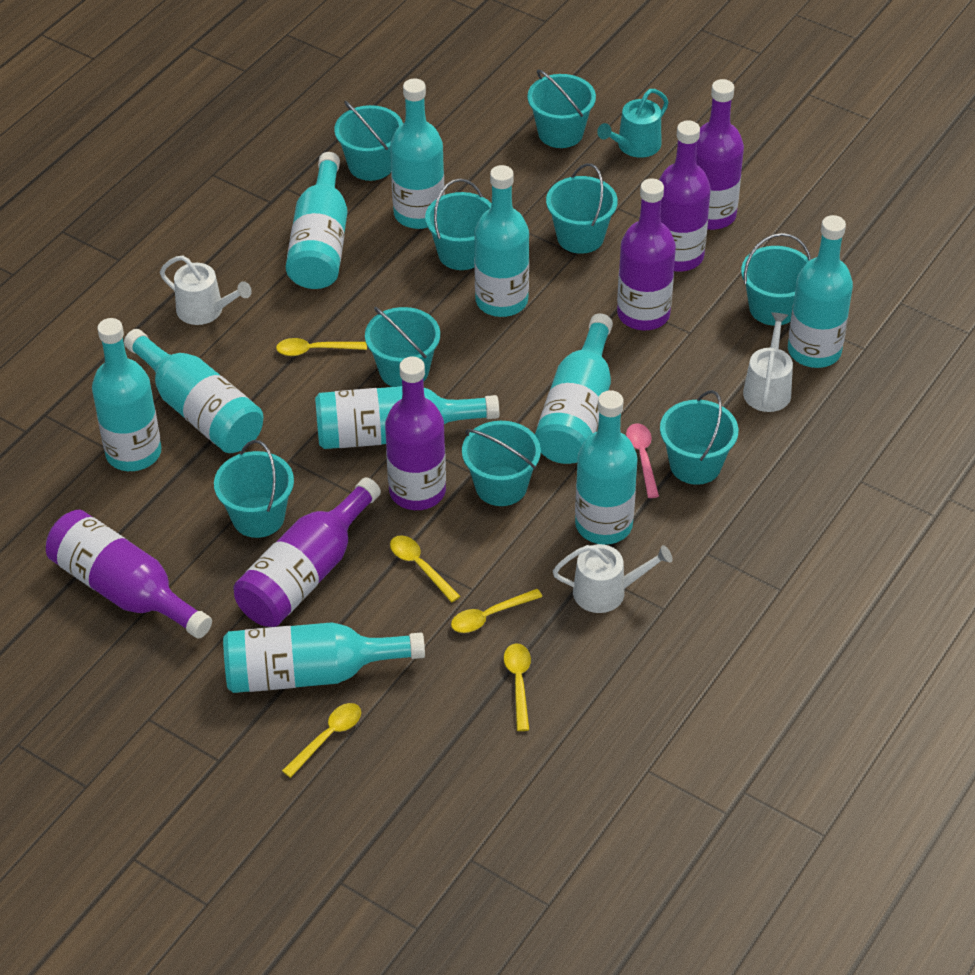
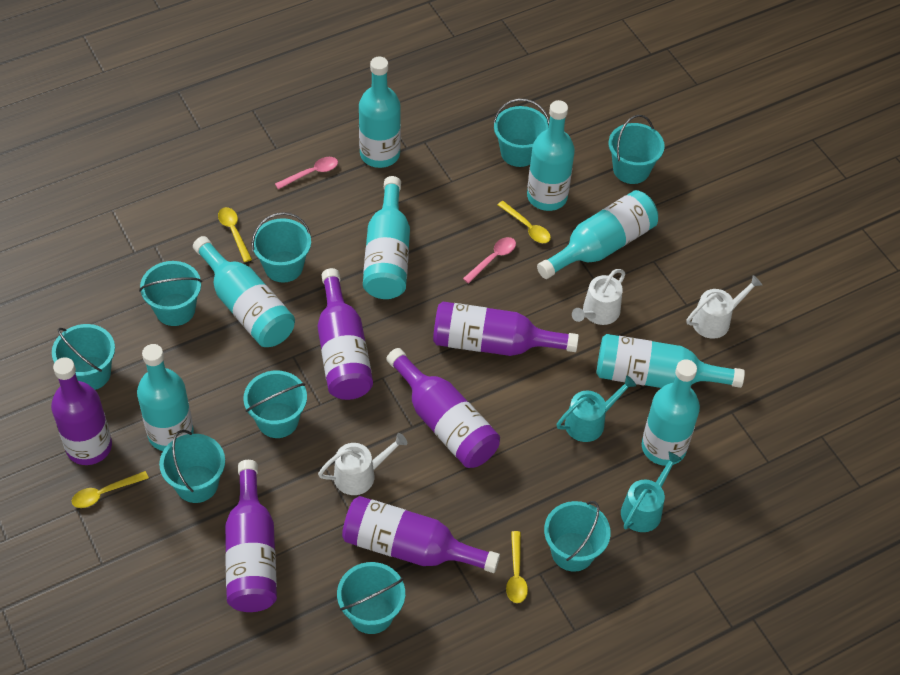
pink spoon: 1 -> 2
turquoise bottle: 10 -> 8
turquoise watering can: 1 -> 2
yellow spoon: 5 -> 4

